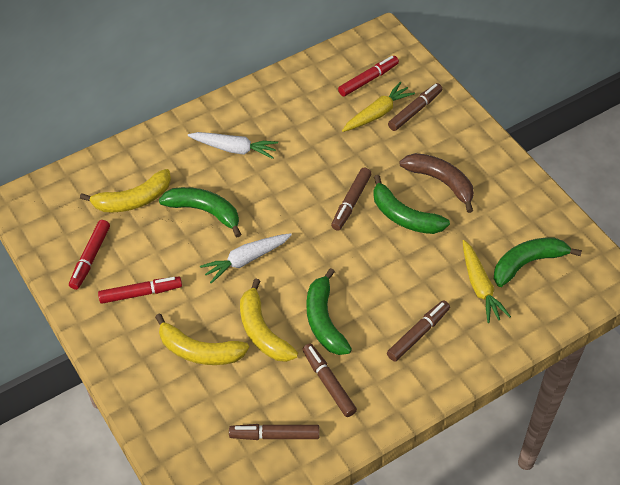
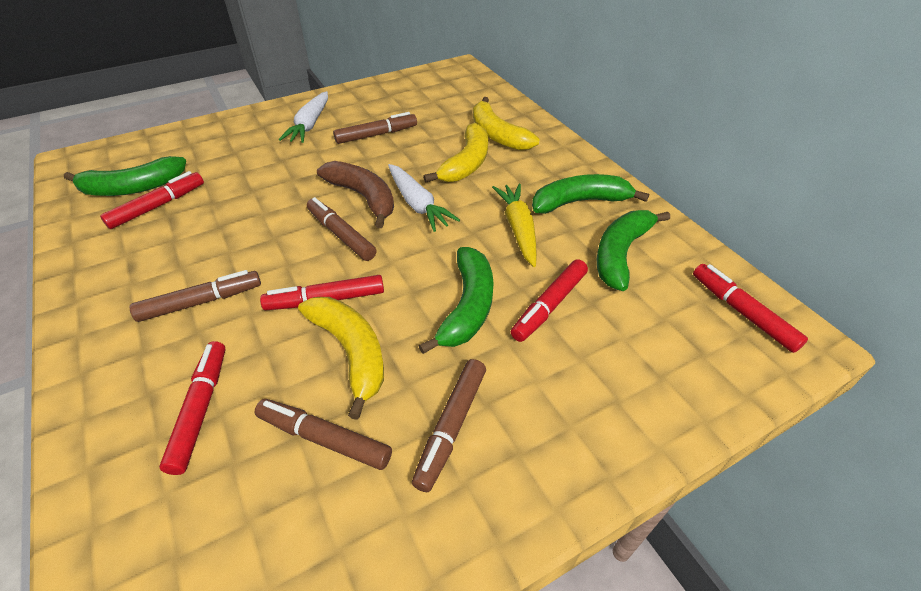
red marker: 3 -> 5
yellow carrot: 2 -> 1

